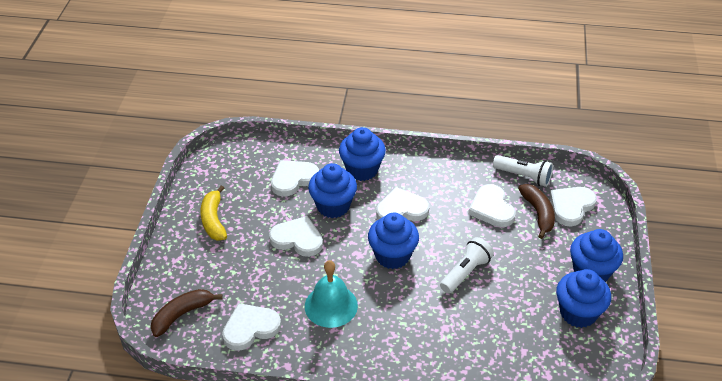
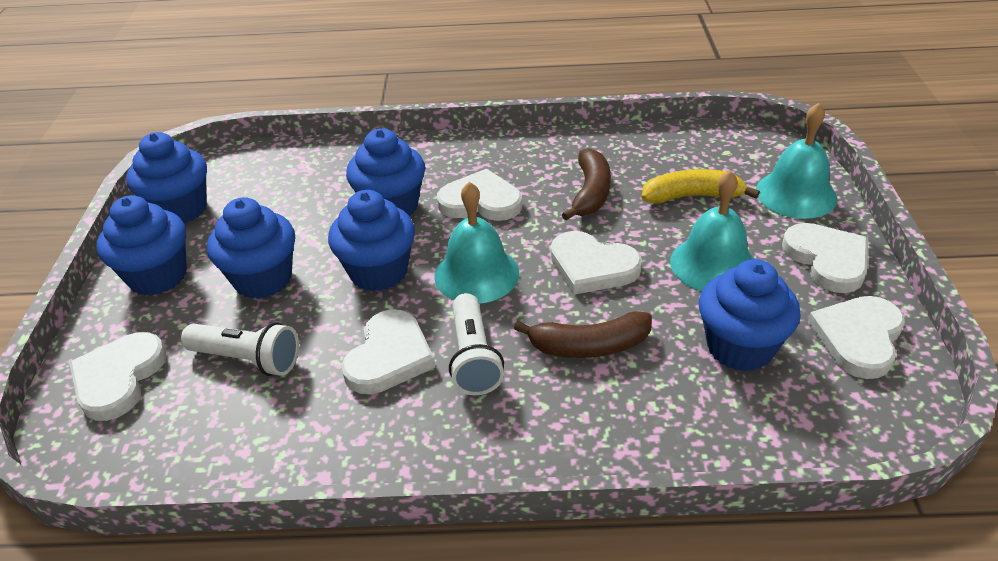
blue cupcake: 5 -> 6
turquoise bell: 1 -> 3

